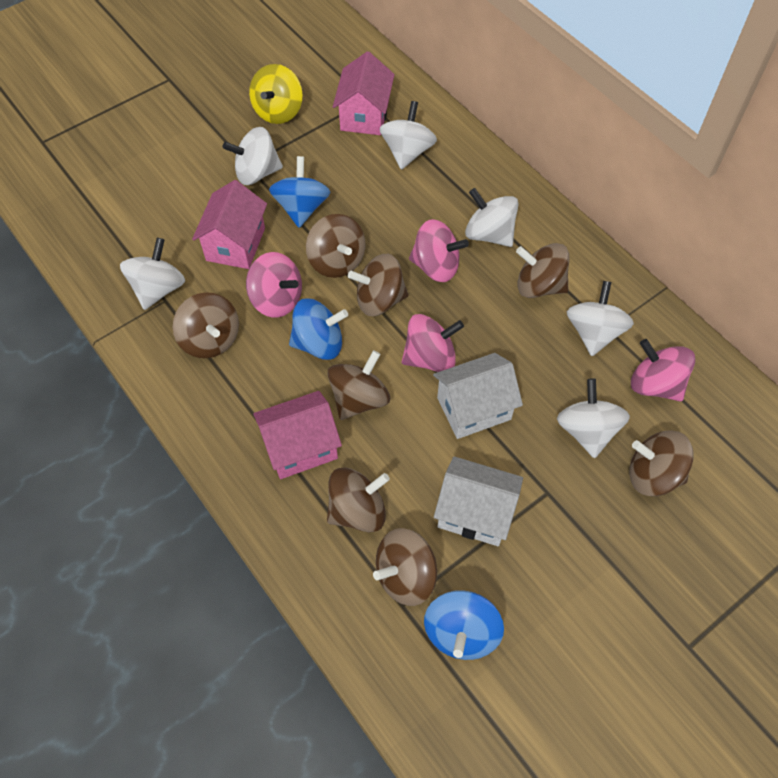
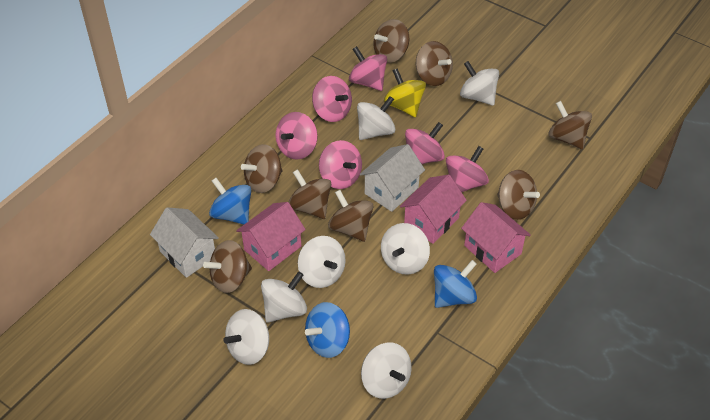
pink spinning top: 4 -> 6
white spinning top: 6 -> 7

